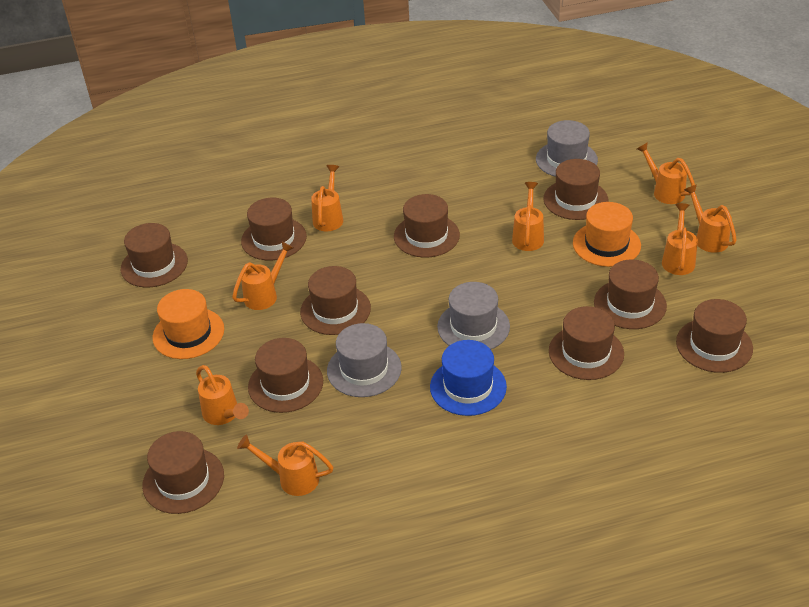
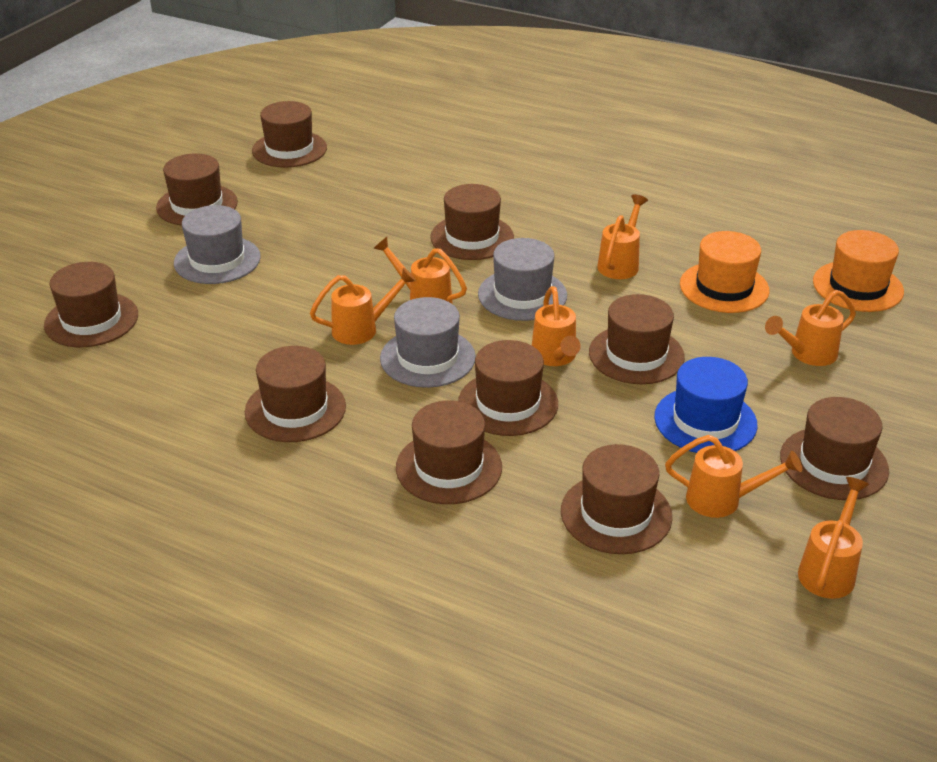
orange watering can: 8 -> 7

